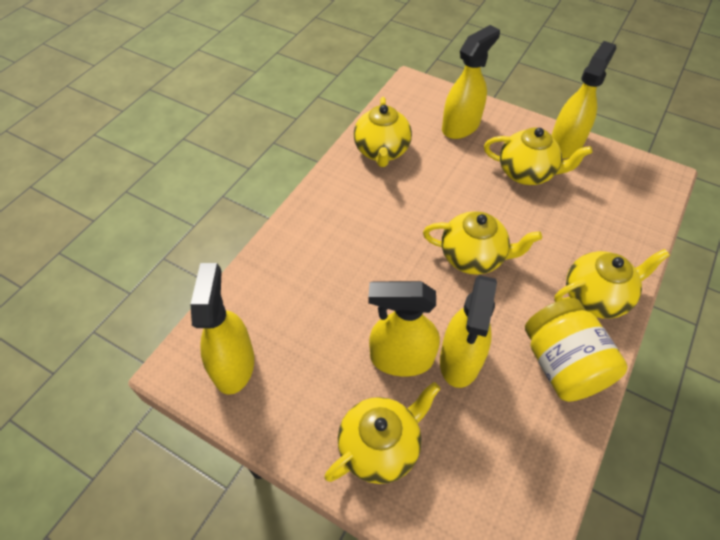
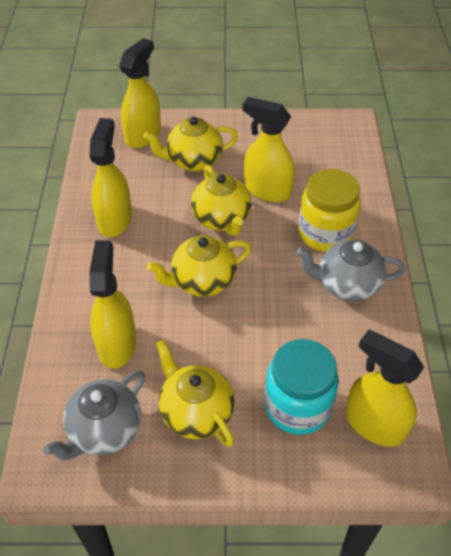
grey teapot: 0 -> 2
turquoise jar: 0 -> 1
yellow teapot: 5 -> 4

